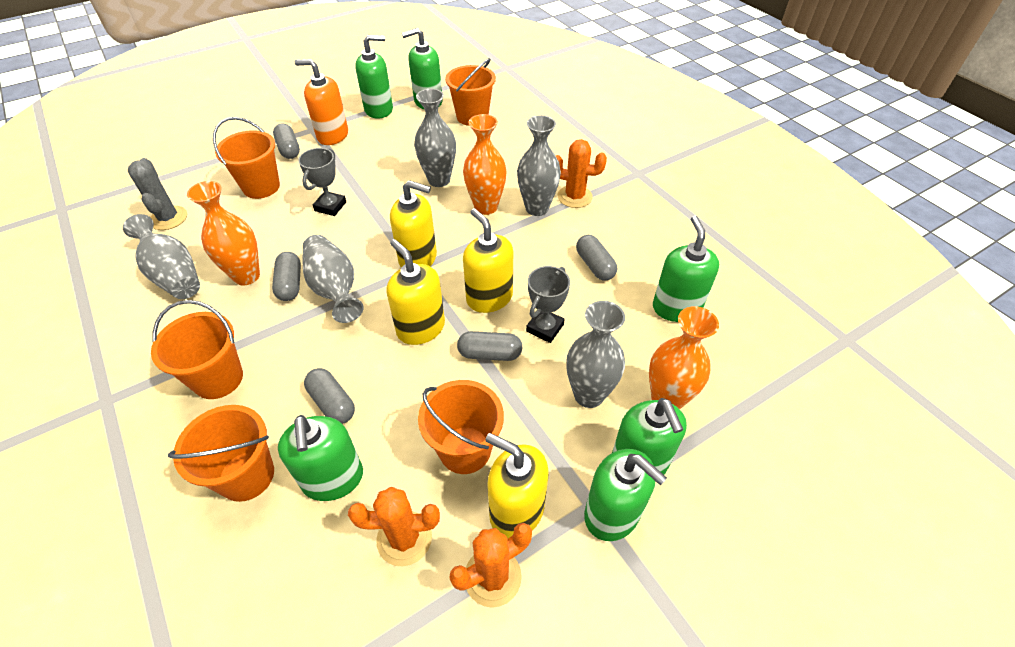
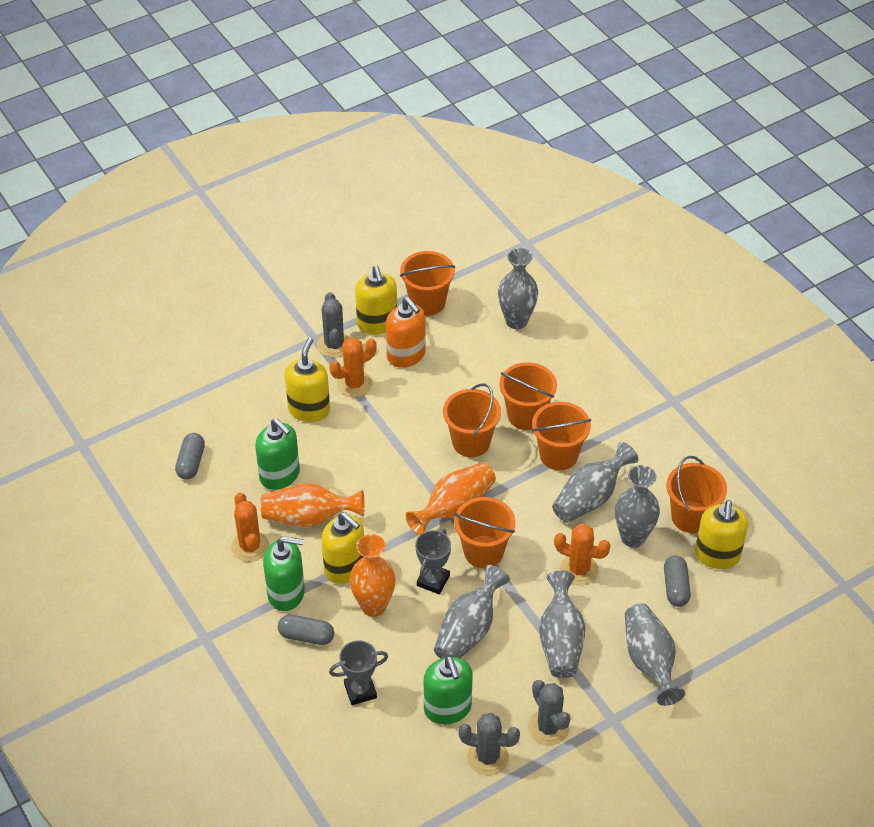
green soap dispenser: 6 -> 3
grey cactus: 1 -> 3
grey capsule: 5 -> 3
grey vase: 5 -> 6
orange bucket: 5 -> 6

